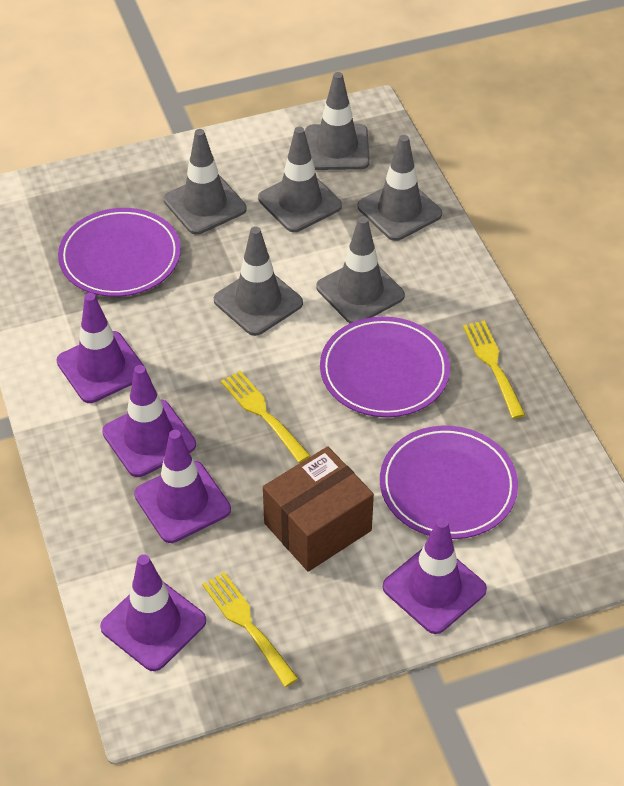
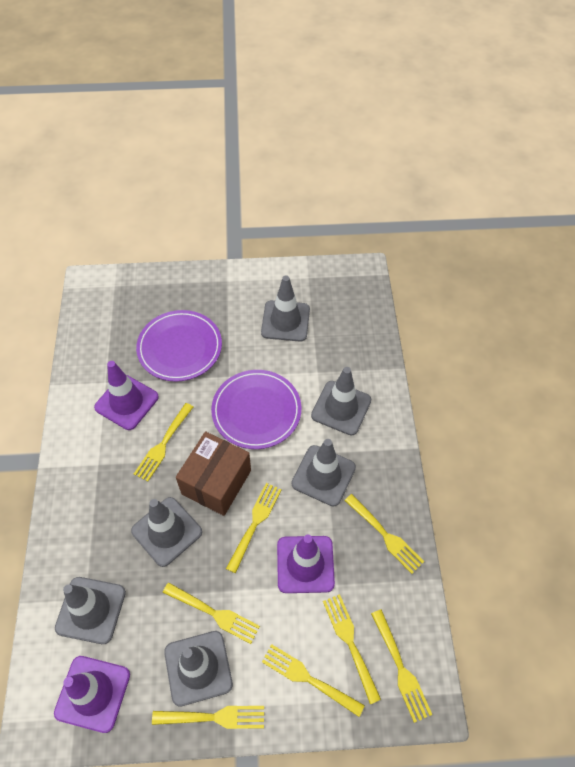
purple plate: 3 -> 2
purple traffic cone: 5 -> 3
yellow fork: 3 -> 8

